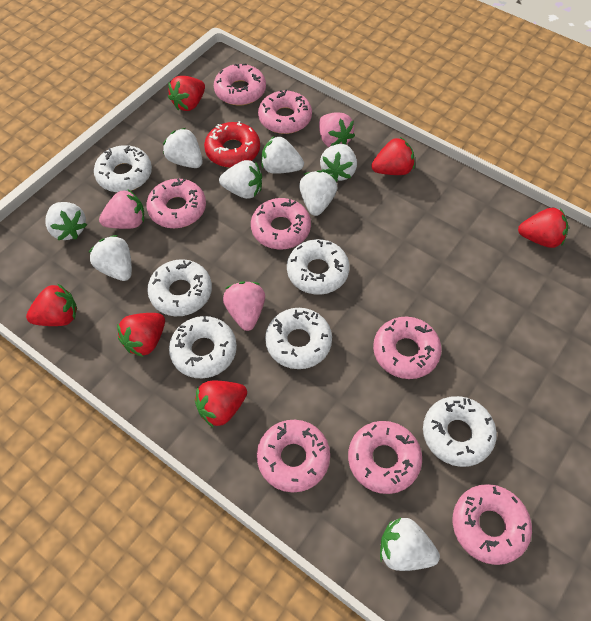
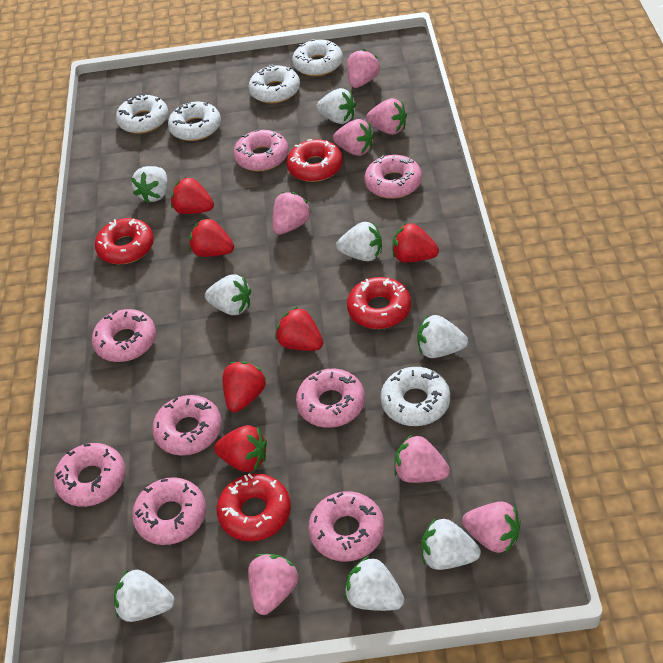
pink strawberry: 3 -> 7
red donut: 1 -> 4
white donut: 6 -> 5

